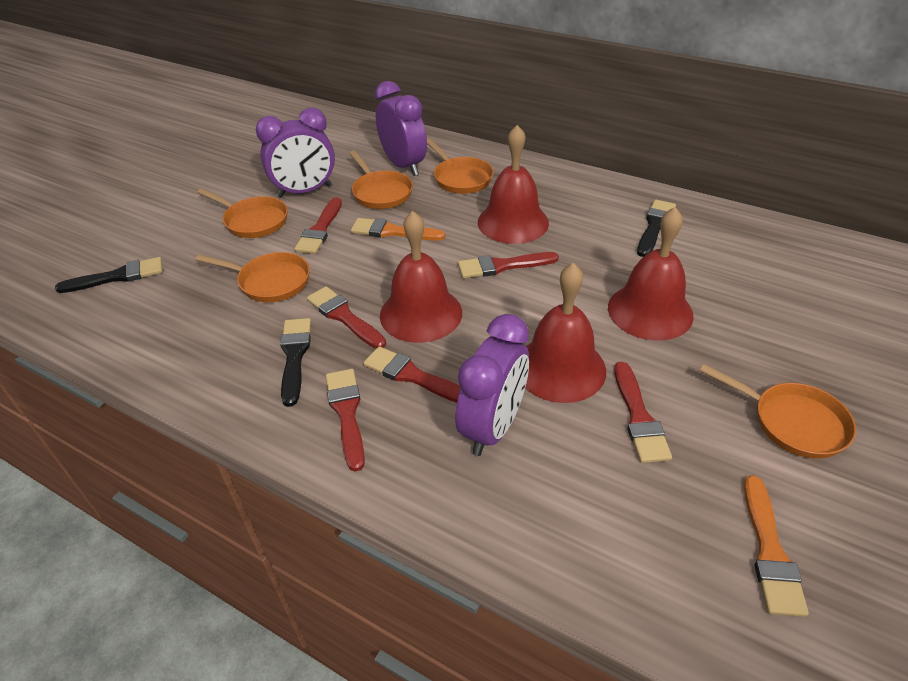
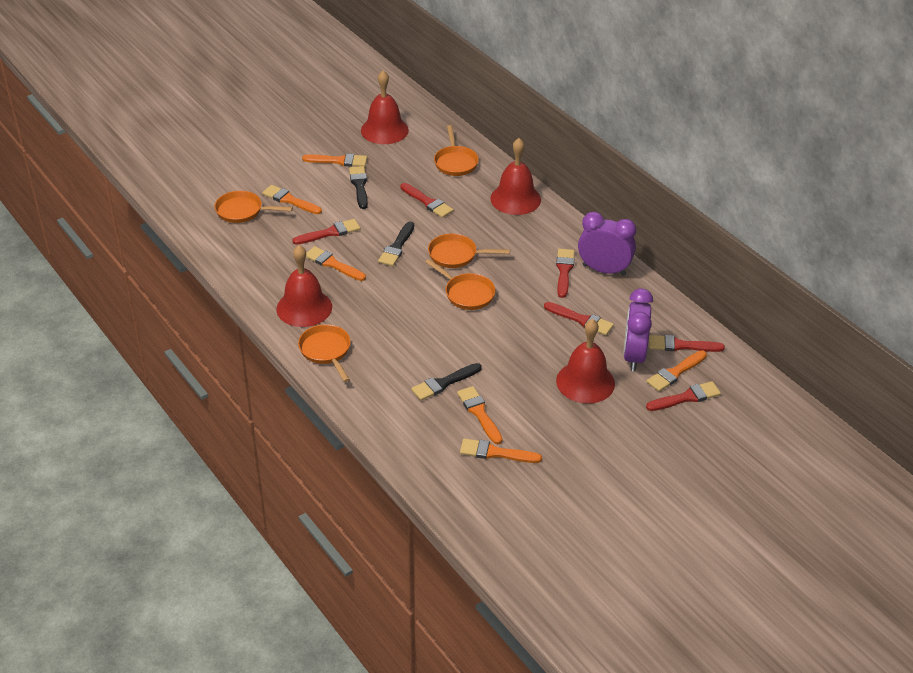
orange brush: 2 -> 6
purple clock: 3 -> 2

